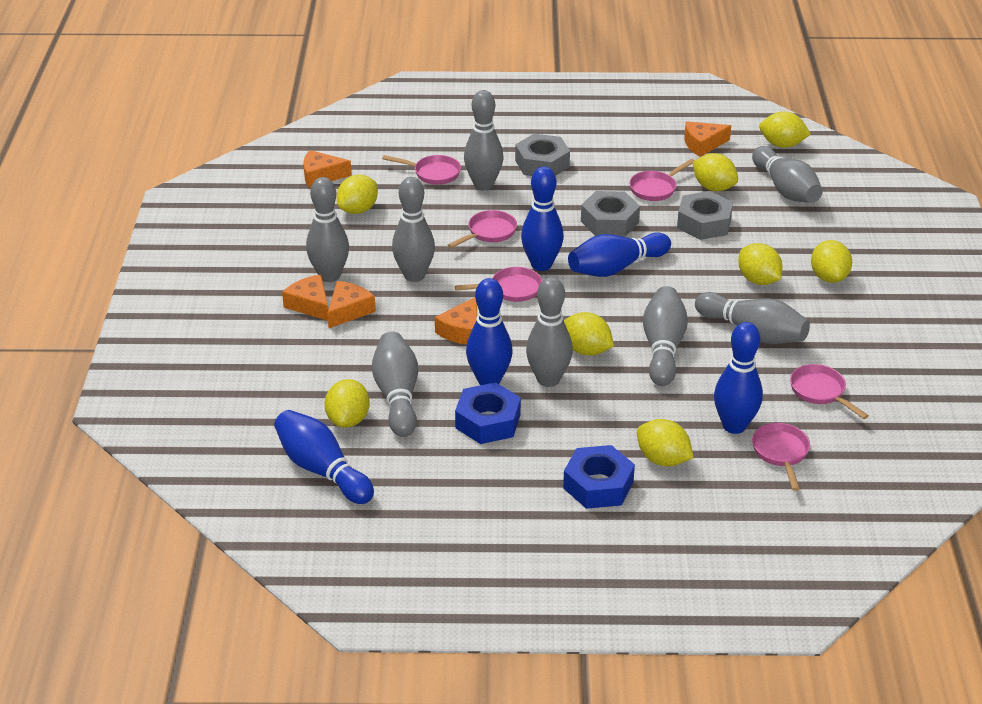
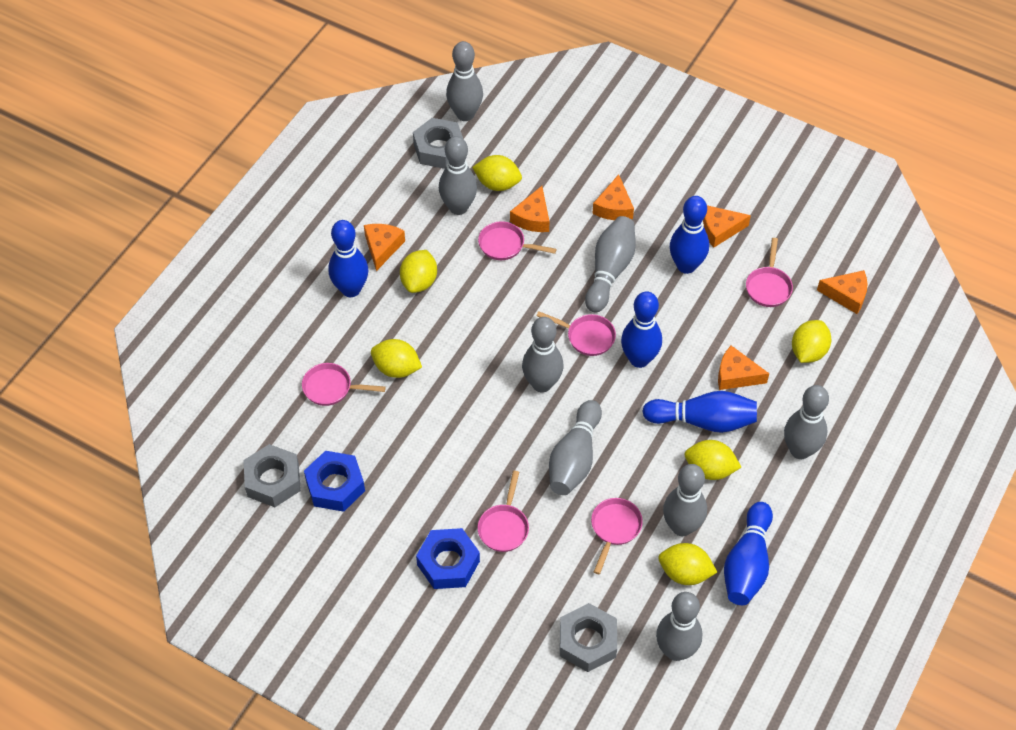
orange cheese: 5 -> 6
yellow lemon: 8 -> 6

